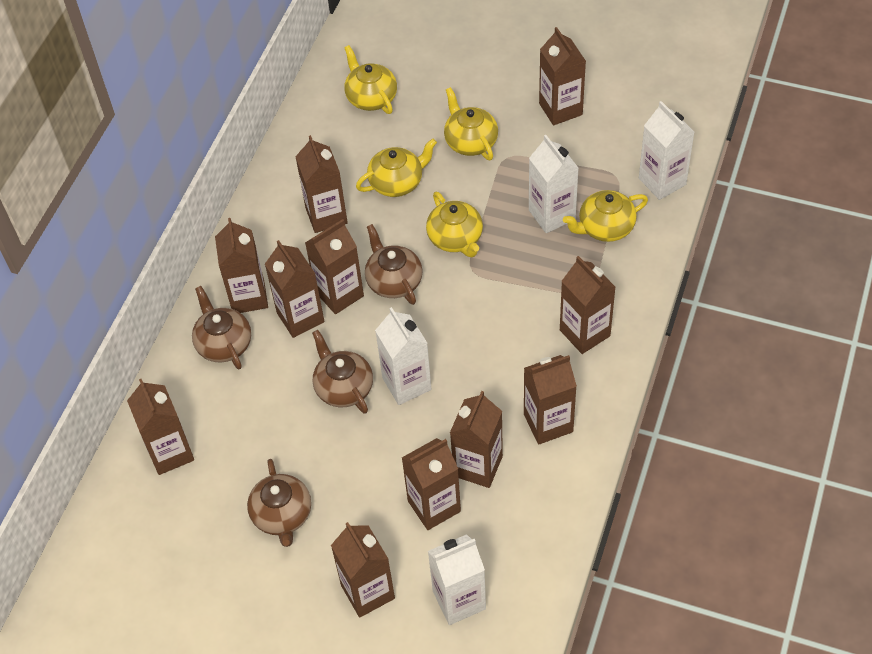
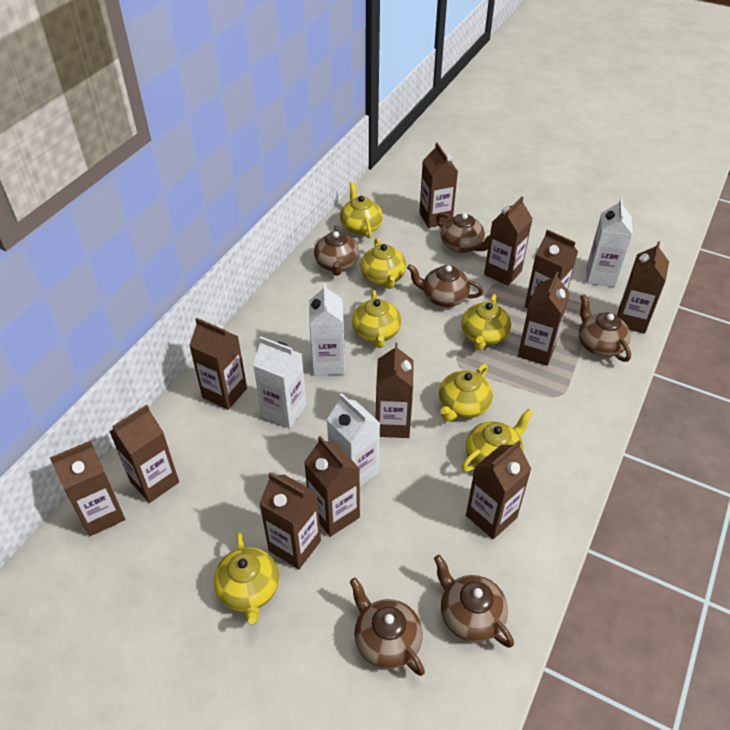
brown carton: 11 -> 12
brown teapot: 4 -> 6
yellow teapot: 5 -> 7

